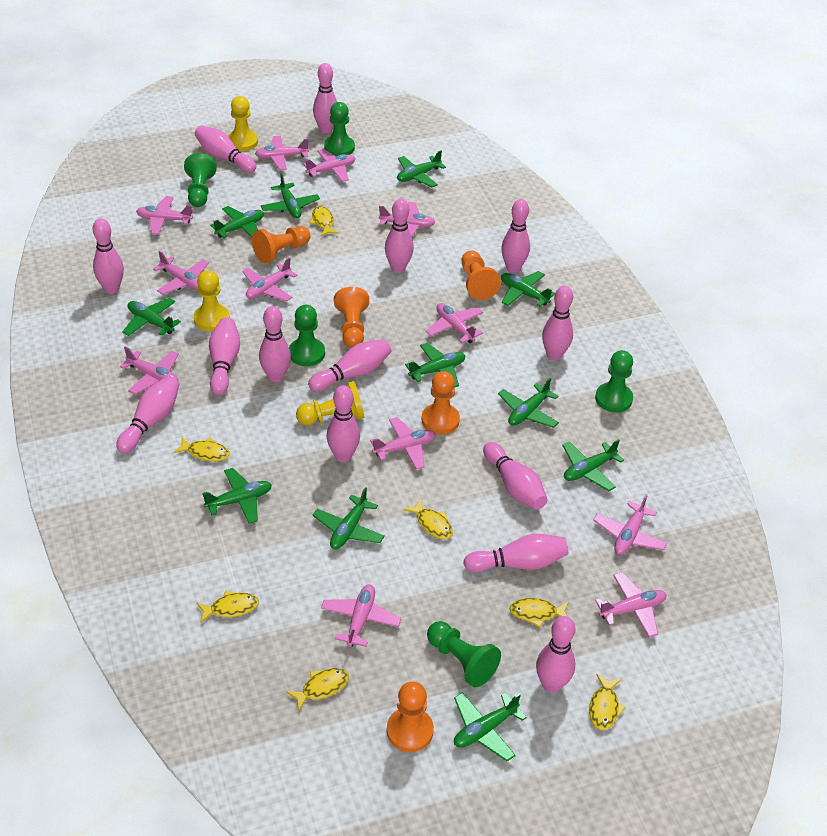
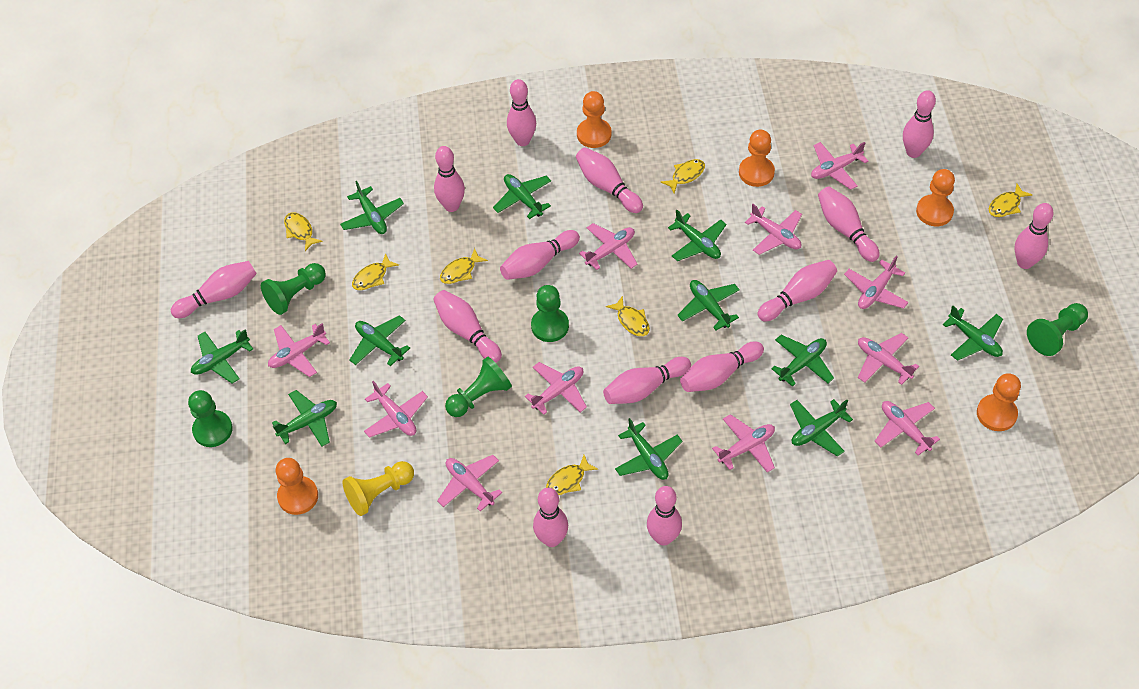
pink plane: 12 -> 11
yellow pawn: 3 -> 1

